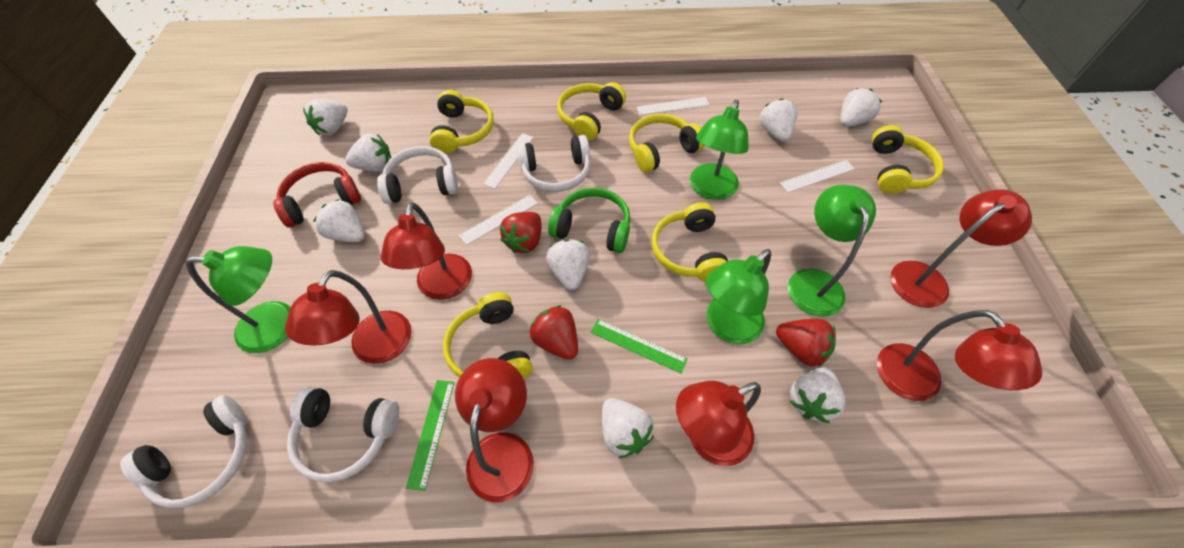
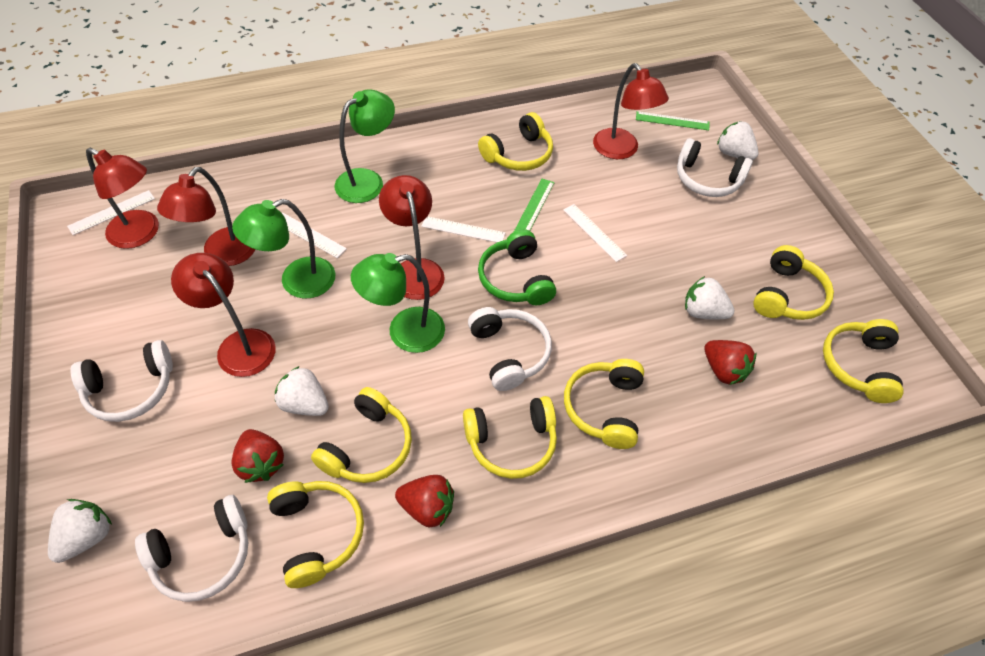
green lamp: 4 -> 3
red headphones: 1 -> 0
red lamp: 6 -> 5
white strawberry: 8 -> 4
yellow headphones: 6 -> 7

